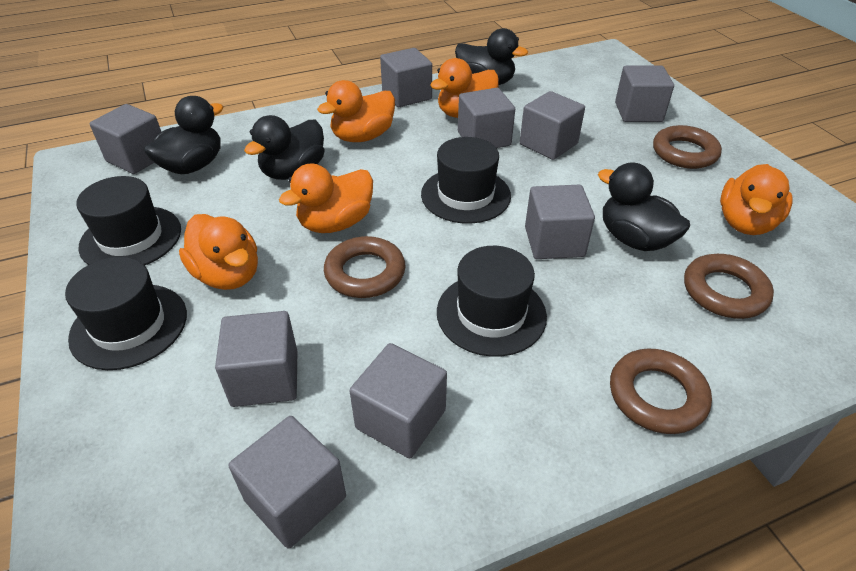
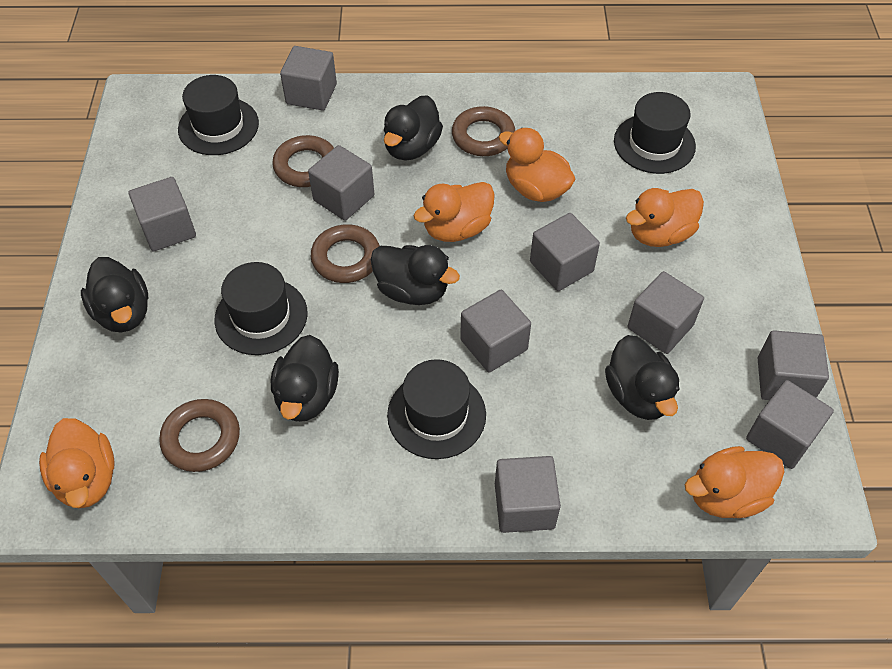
black duck: 4 -> 5

